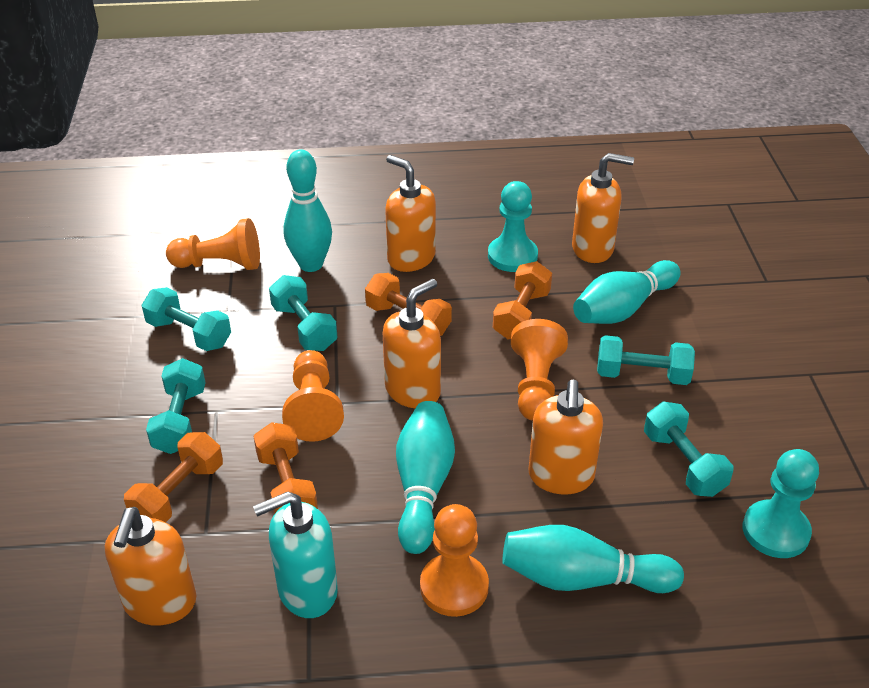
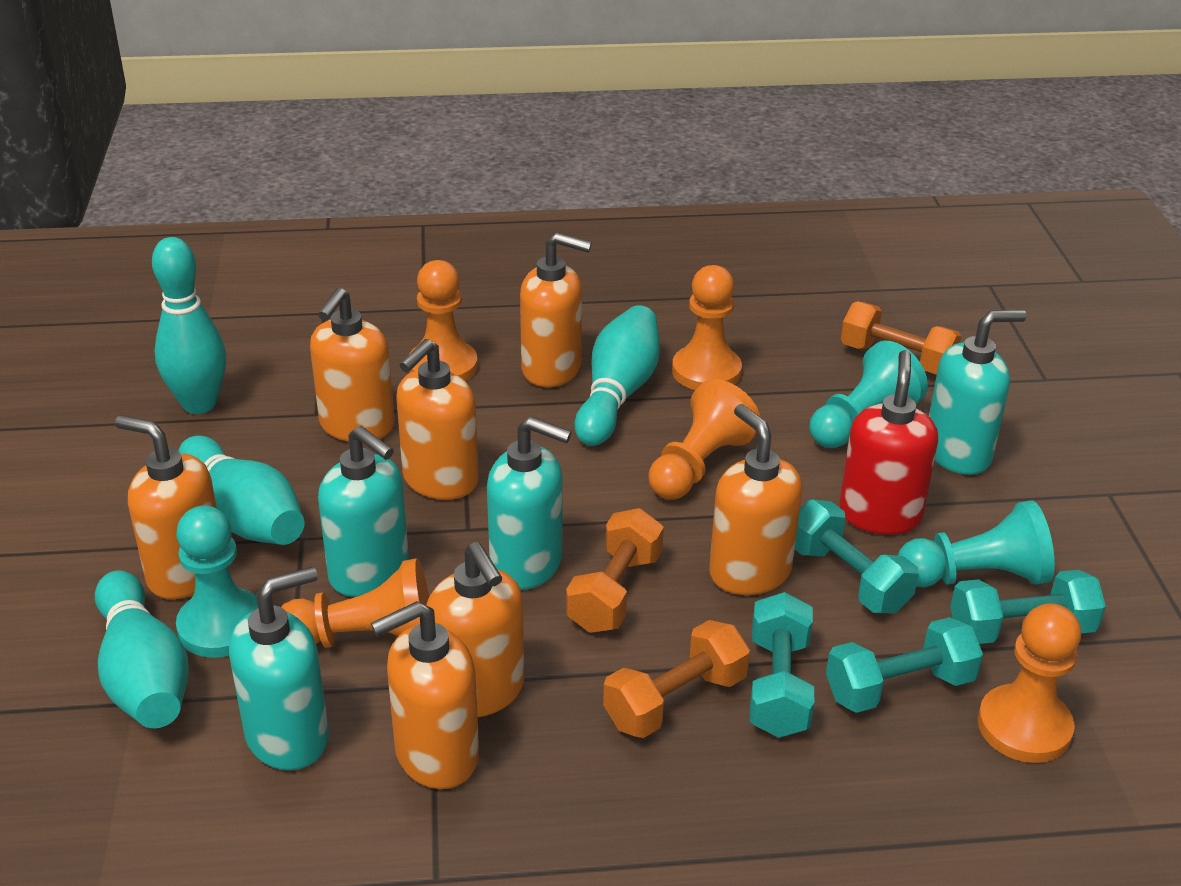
orange dumbbell: 4 -> 3
orange pawn: 4 -> 5
orange soap dispenser: 5 -> 7
red soap dispenser: 0 -> 1
turquoise dumbbell: 5 -> 4
turquoise pawn: 2 -> 3
turquoise soap dispenser: 1 -> 4

